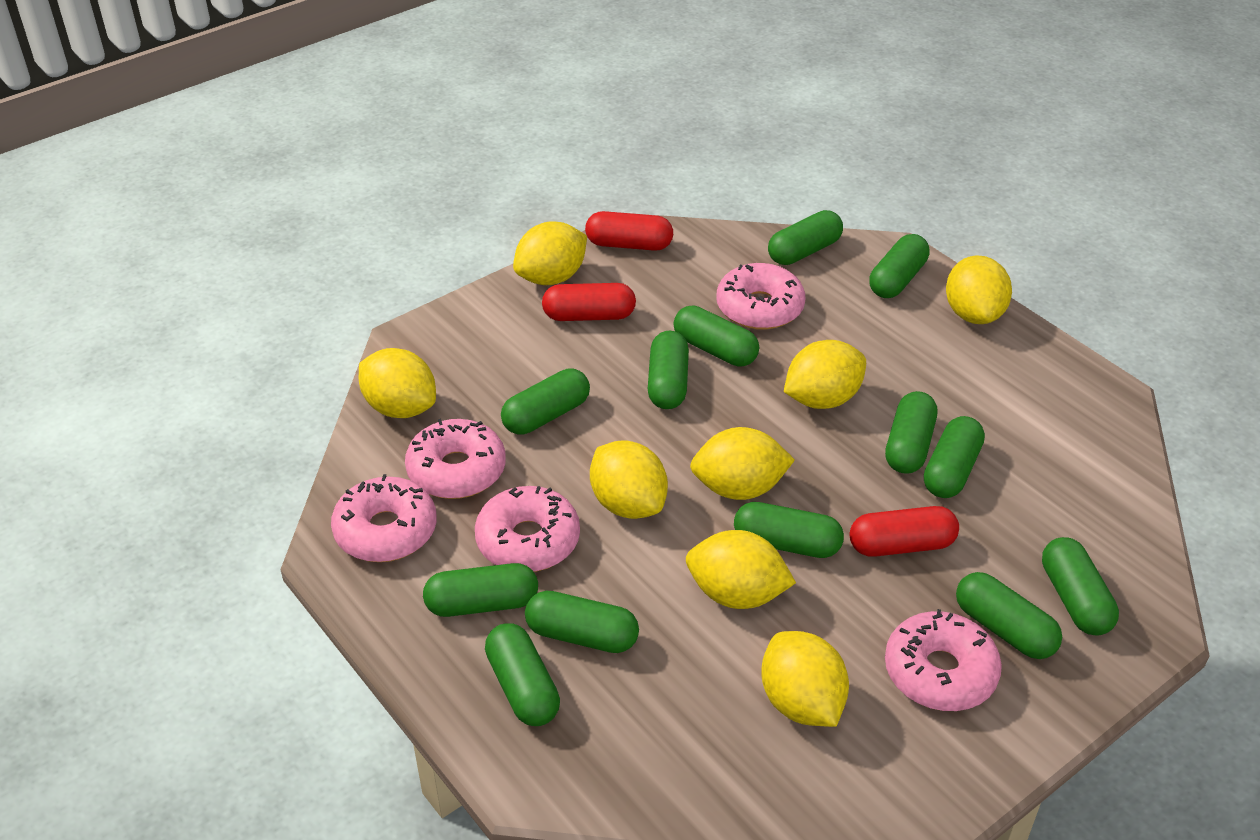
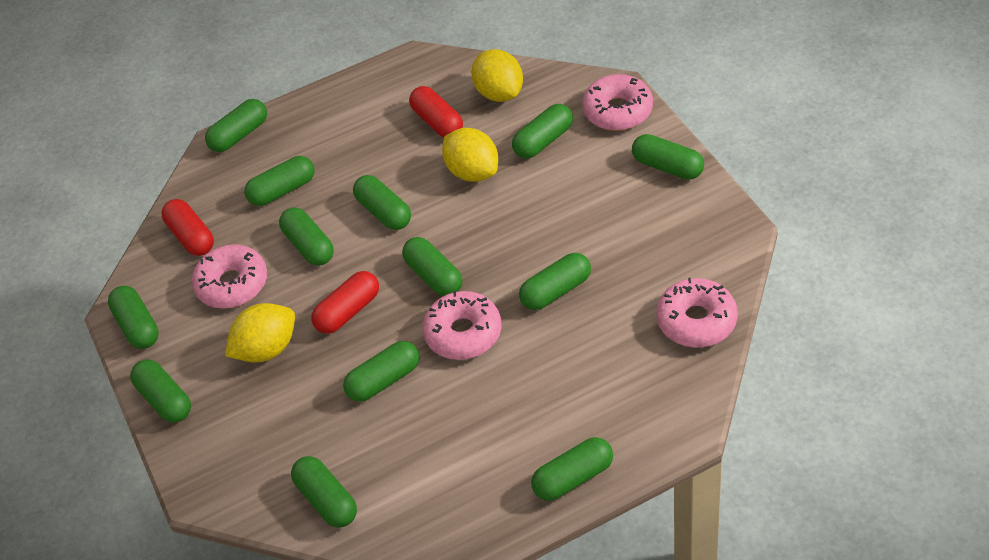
pink donut: 5 -> 4
yellow lemon: 8 -> 3

